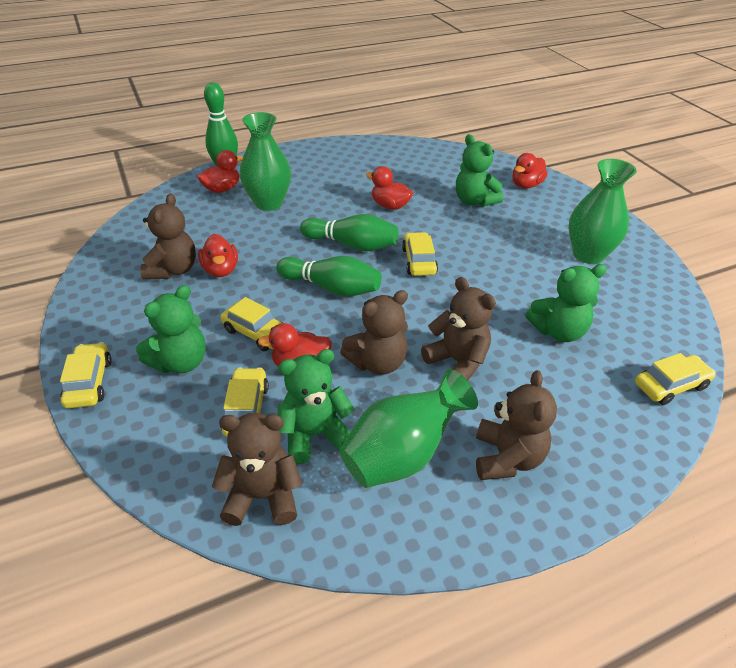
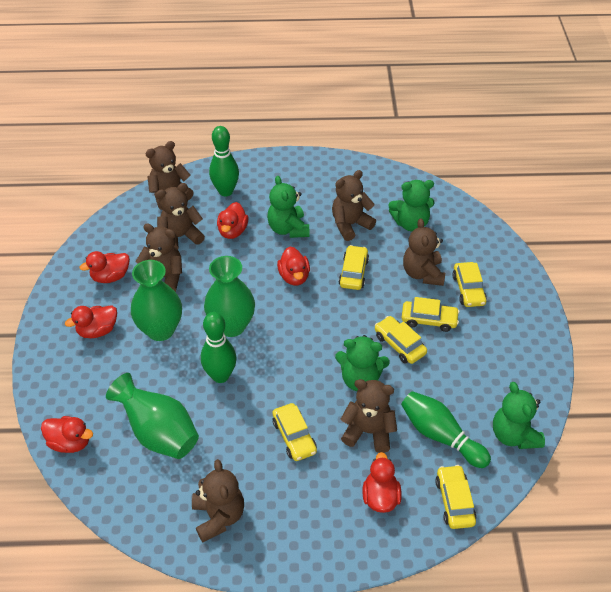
brown teddy bear: 5 -> 7
red duck: 5 -> 6
yellow car: 5 -> 6

